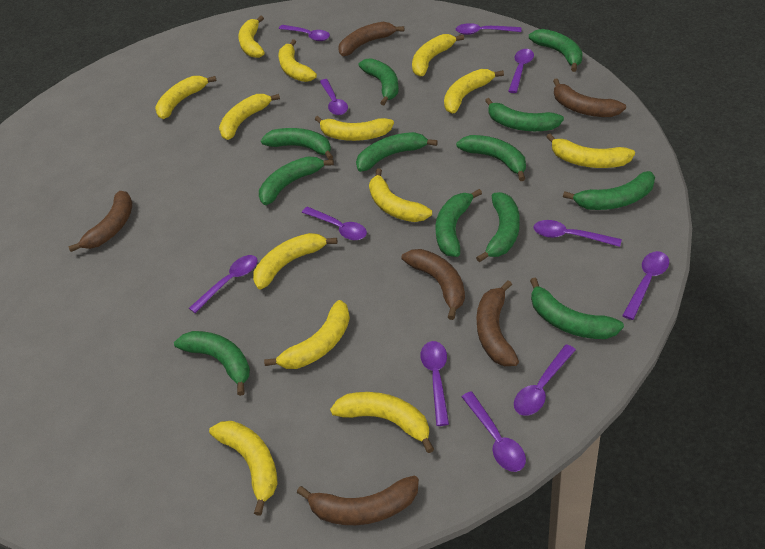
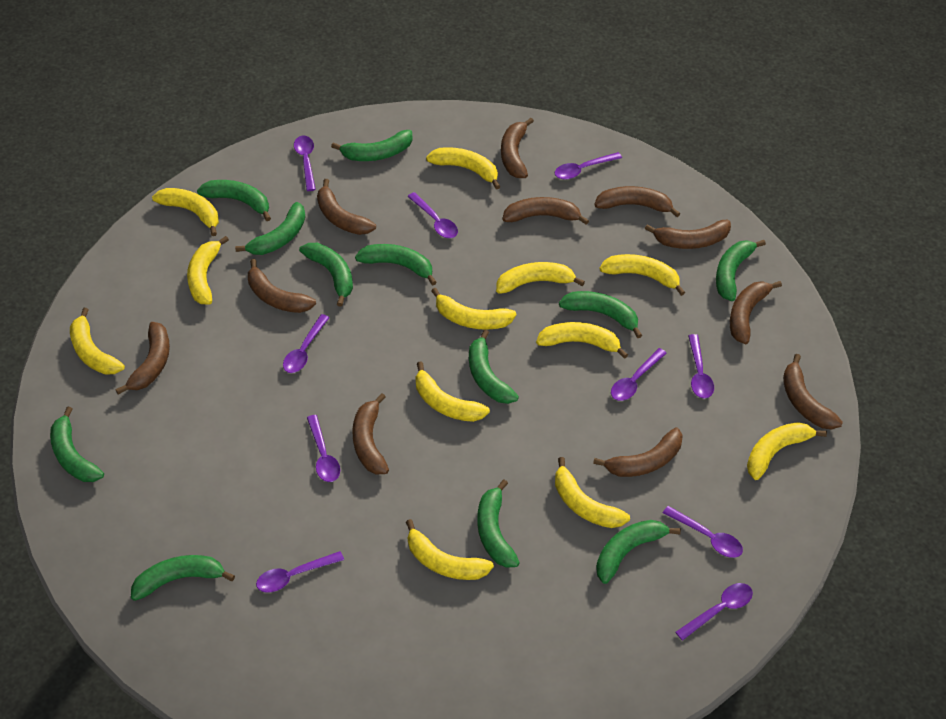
brown banana: 6 -> 11
purple spoon: 11 -> 10
yellow banana: 13 -> 12

